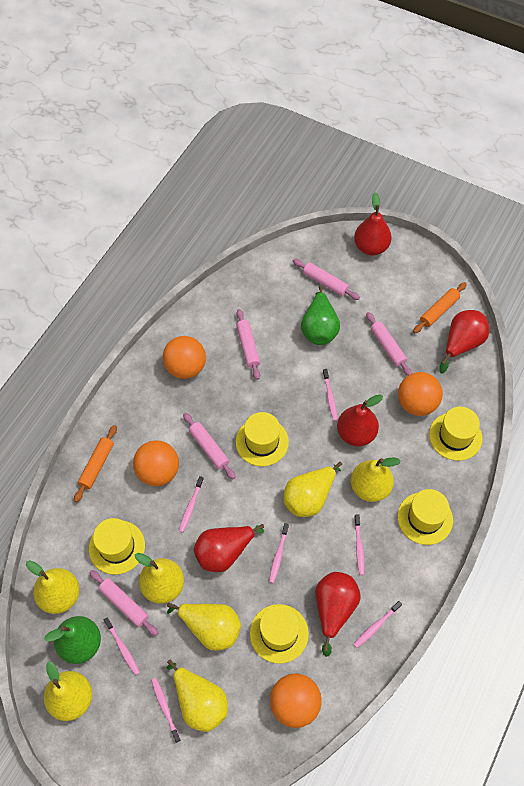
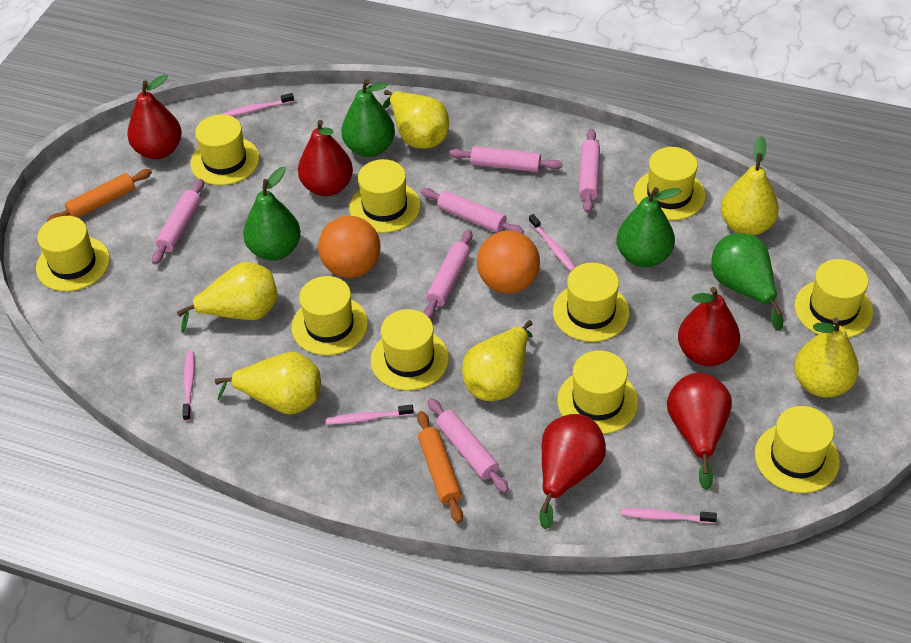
green pear: 2 -> 4
orange ball: 4 -> 2
pink rolling pin: 5 -> 6
pink toothbrush: 7 -> 5
yellow hat: 5 -> 10
yellow pear: 7 -> 6

